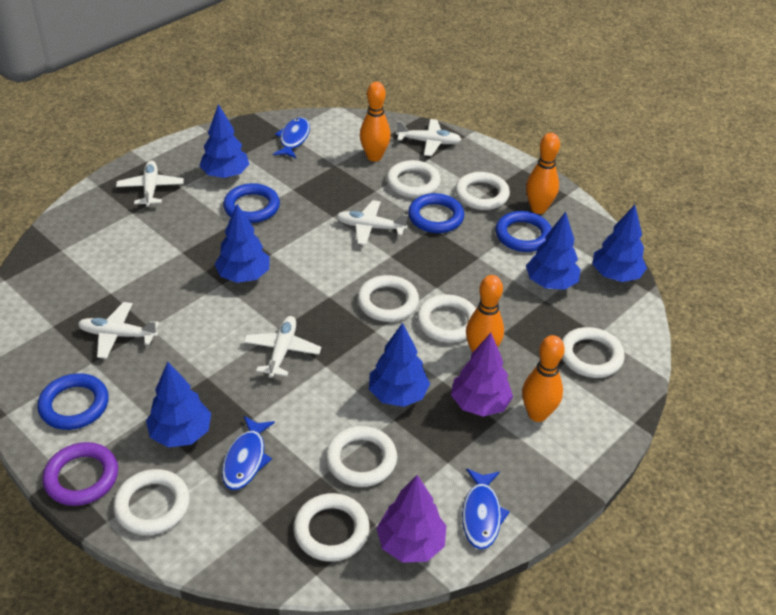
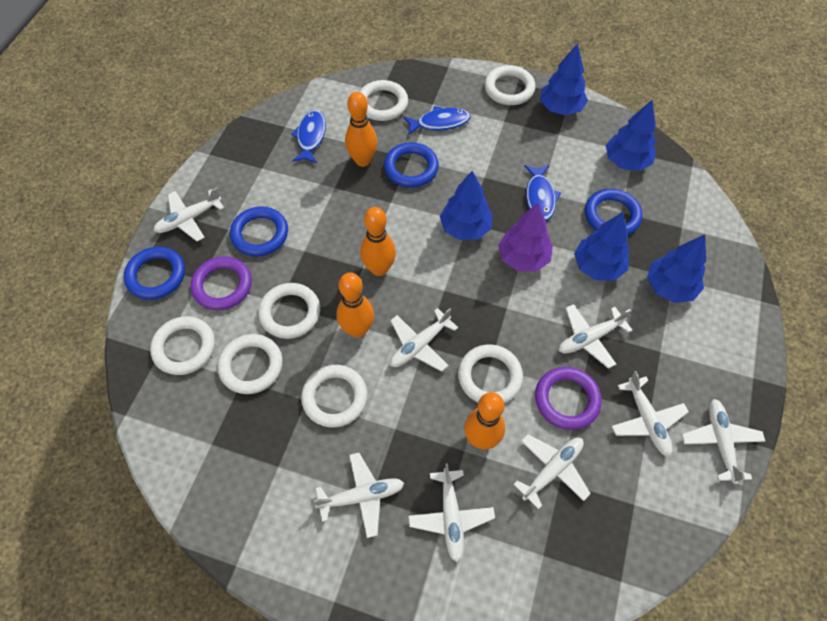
blue tree: 6 -> 5
purple ring: 1 -> 2
purple tree: 2 -> 1
white plane: 5 -> 8
white ring: 8 -> 7

